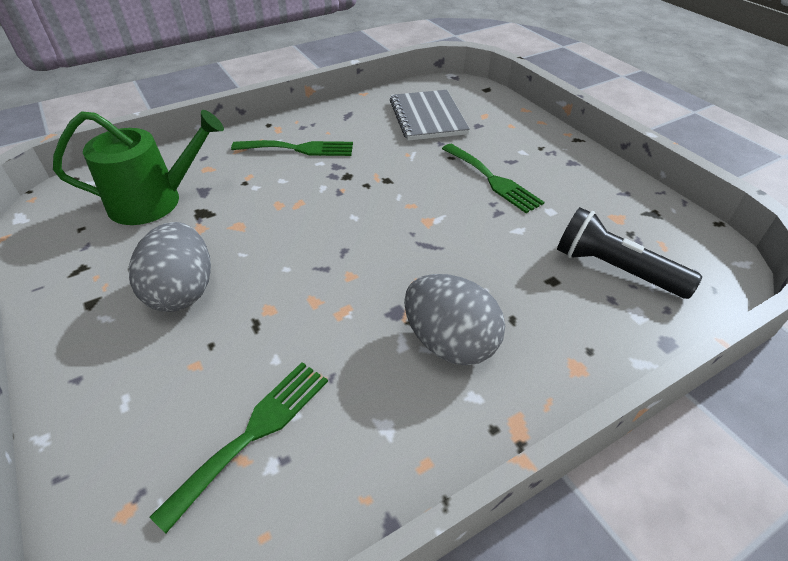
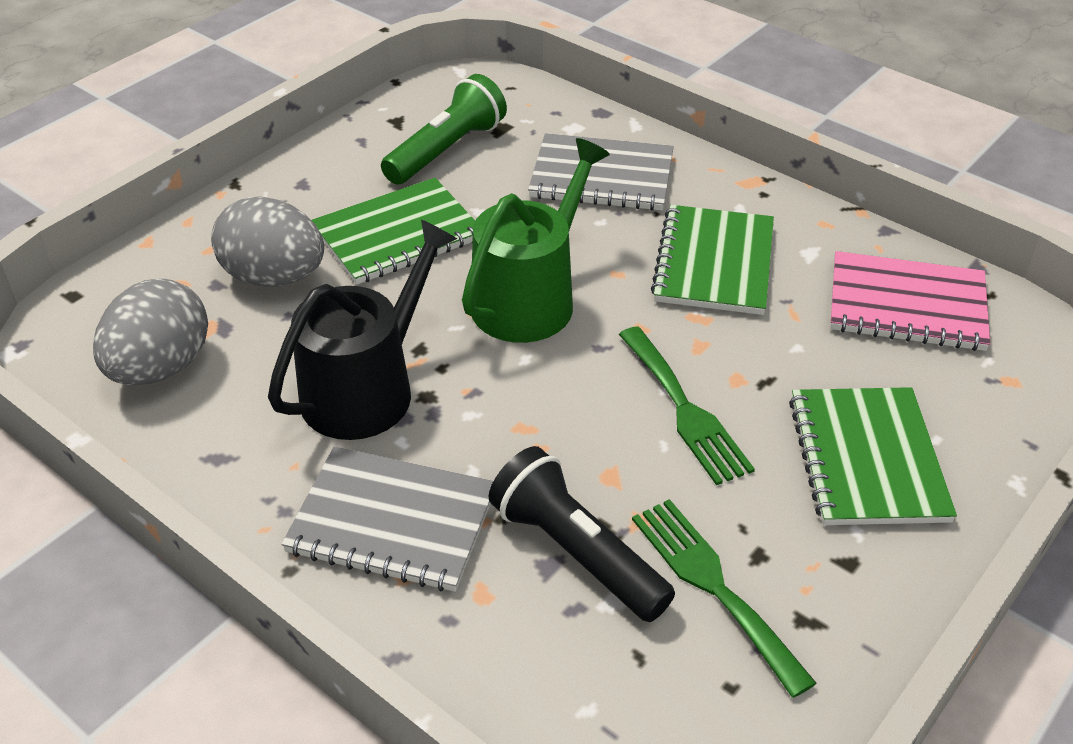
black watering can: 0 -> 1
green flashlight: 0 -> 1
green fork: 3 -> 2
green notebook: 0 -> 3
grey notebook: 1 -> 2
pink notebook: 0 -> 1

